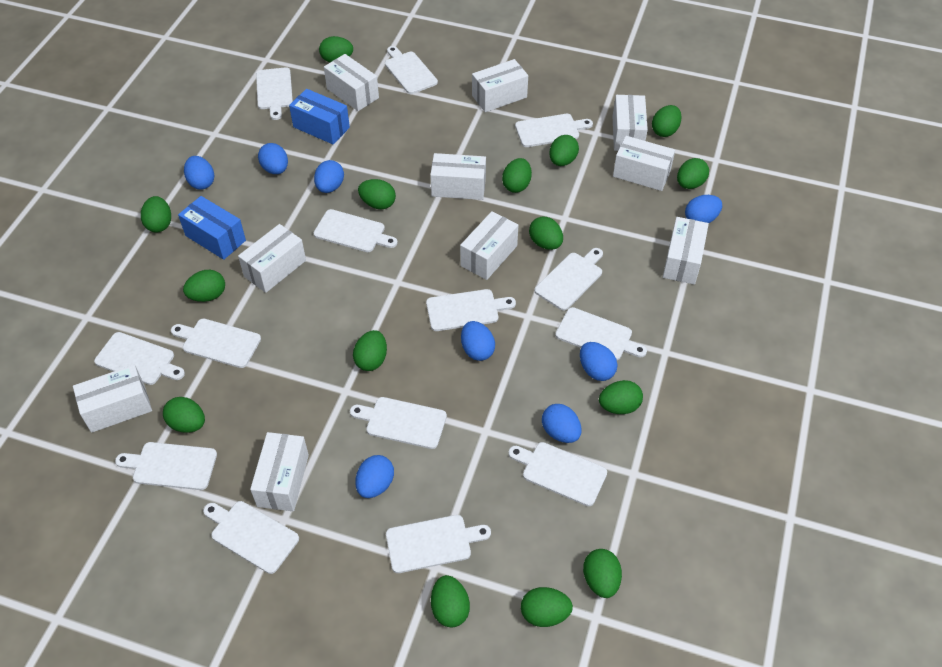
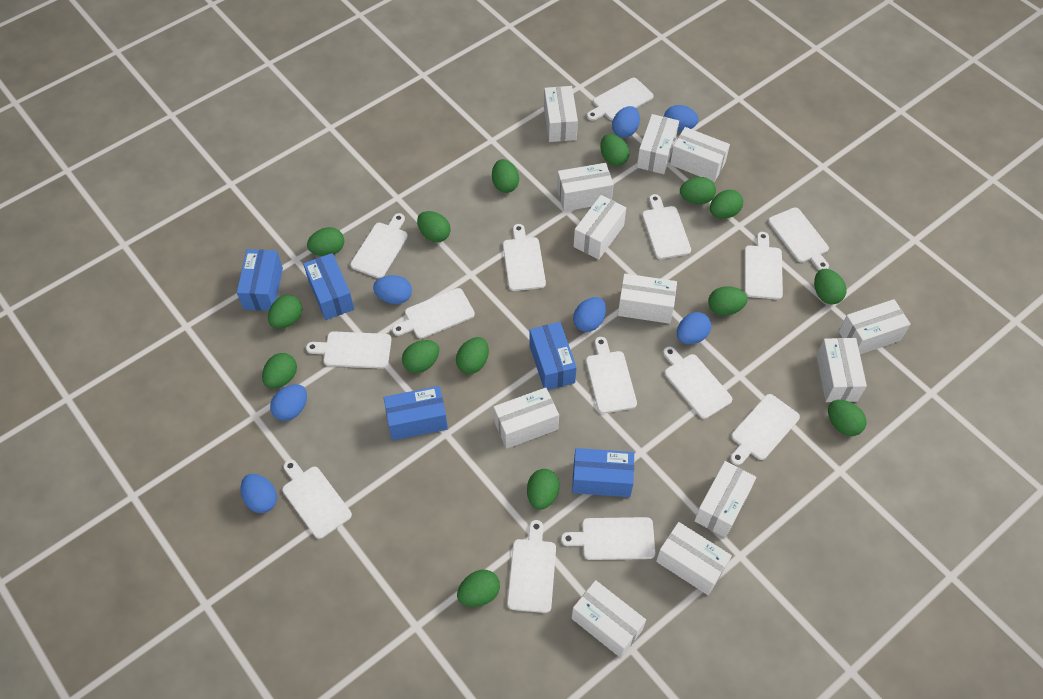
blue box: 2 -> 5
blue egg: 8 -> 7
white box: 10 -> 12

